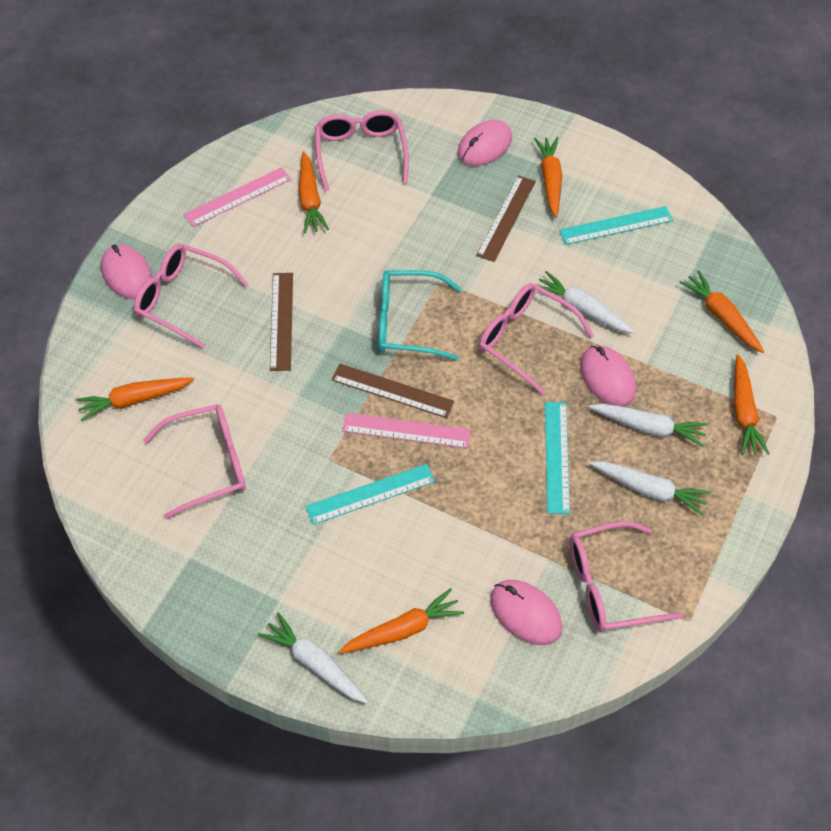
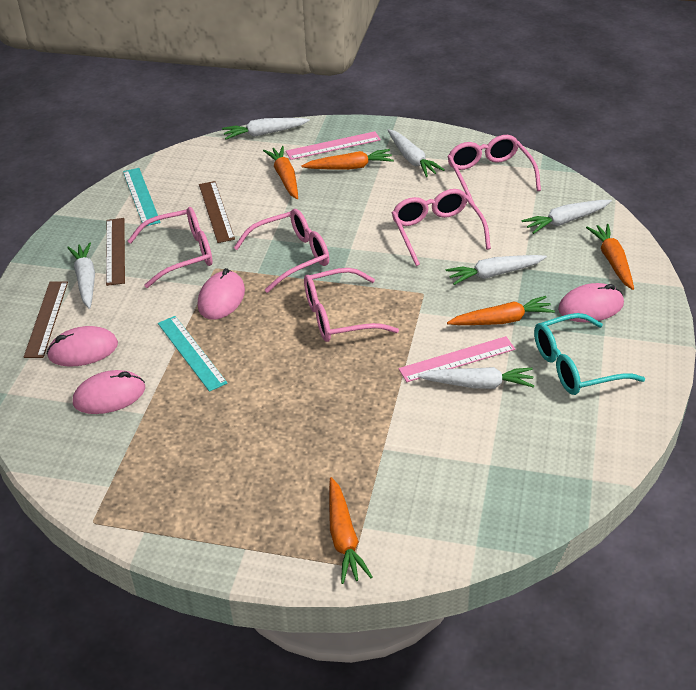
orange carrot: 6 -> 5
turquoise ruler: 3 -> 2
white carrot: 4 -> 6

